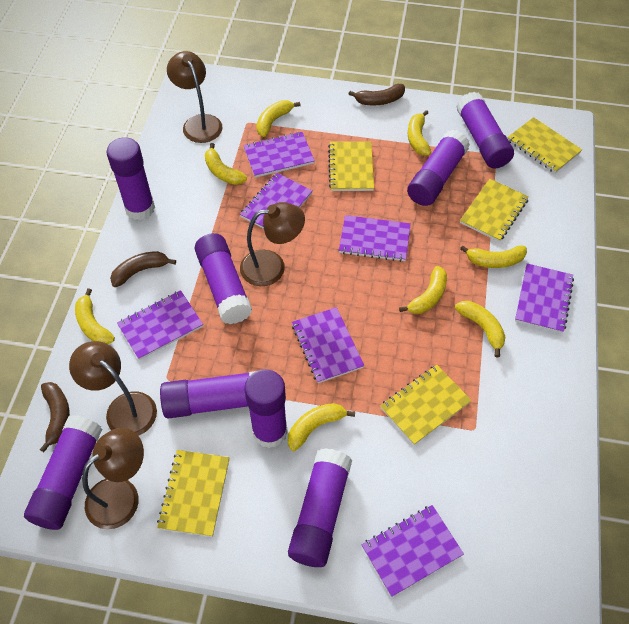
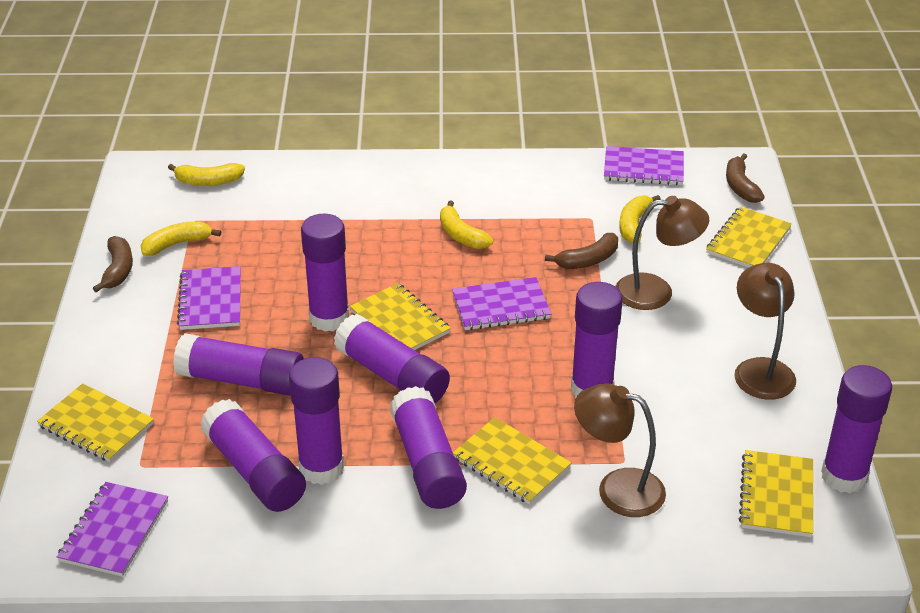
brown lamp: 4 -> 3
purple notebook: 7 -> 4
yellow banana: 8 -> 4

